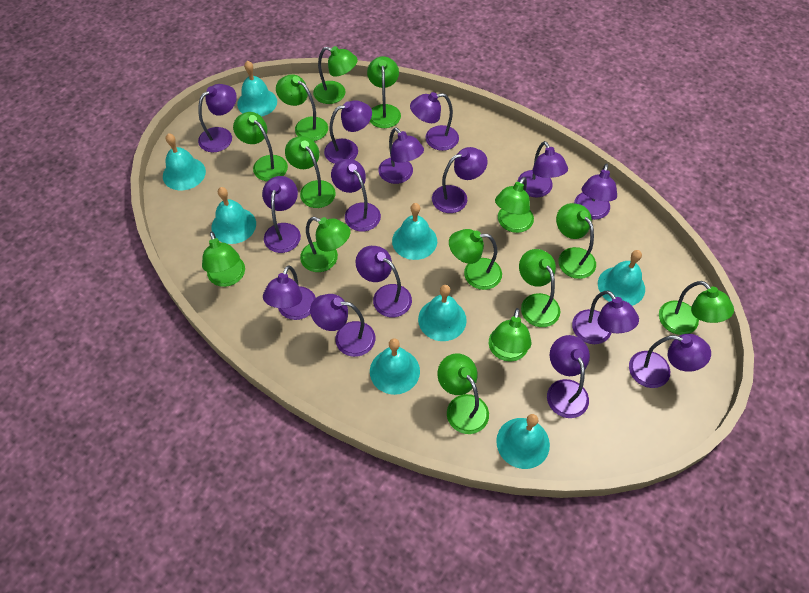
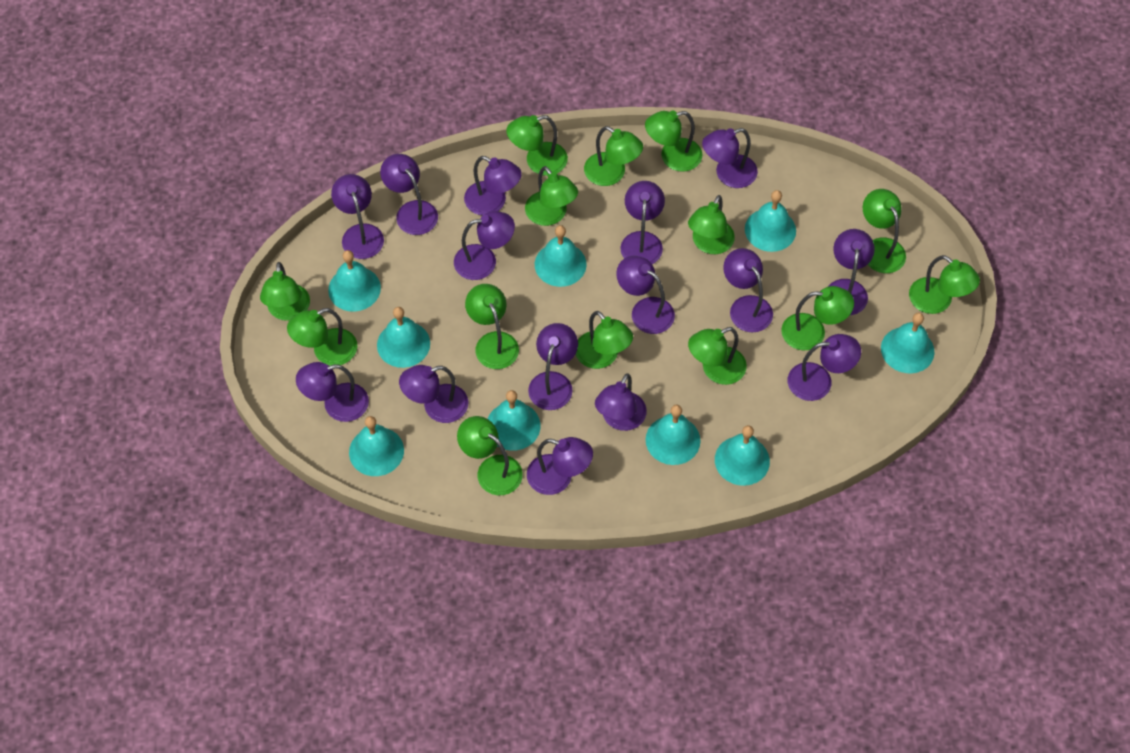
turquoise bell: 8 -> 9

